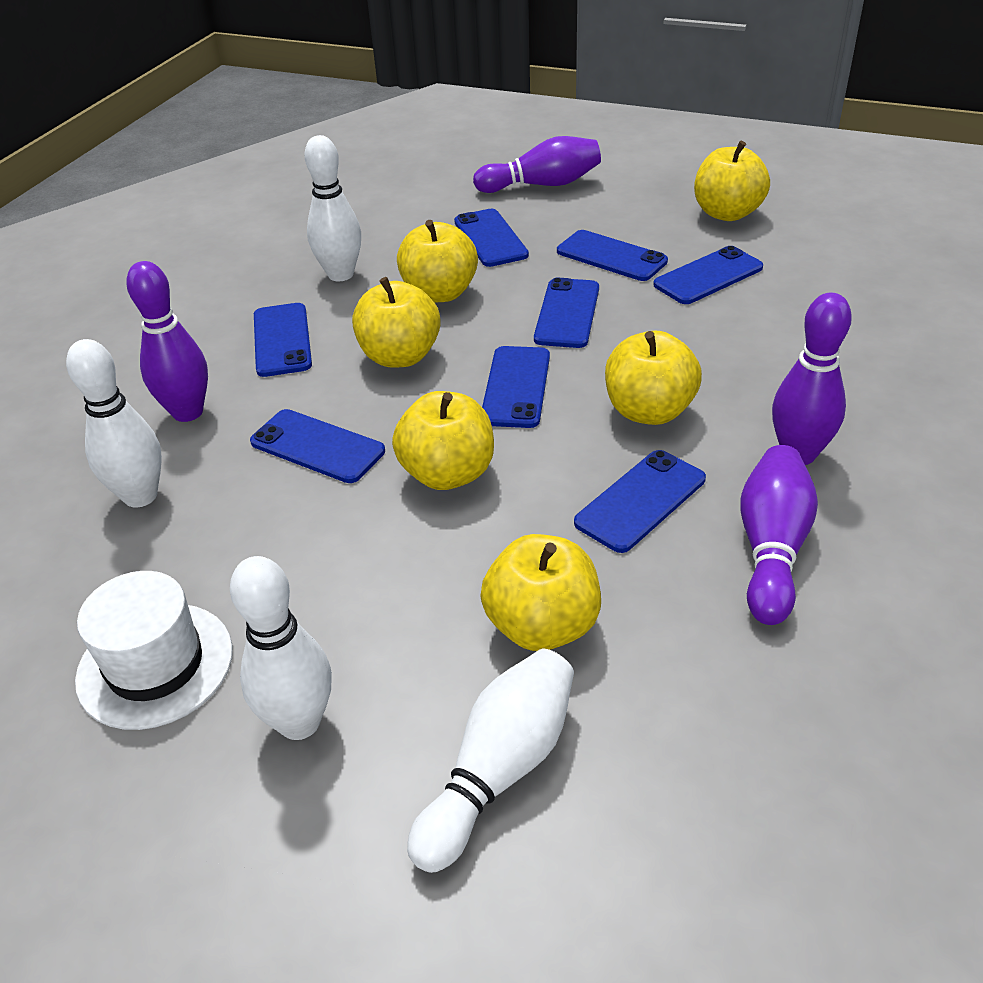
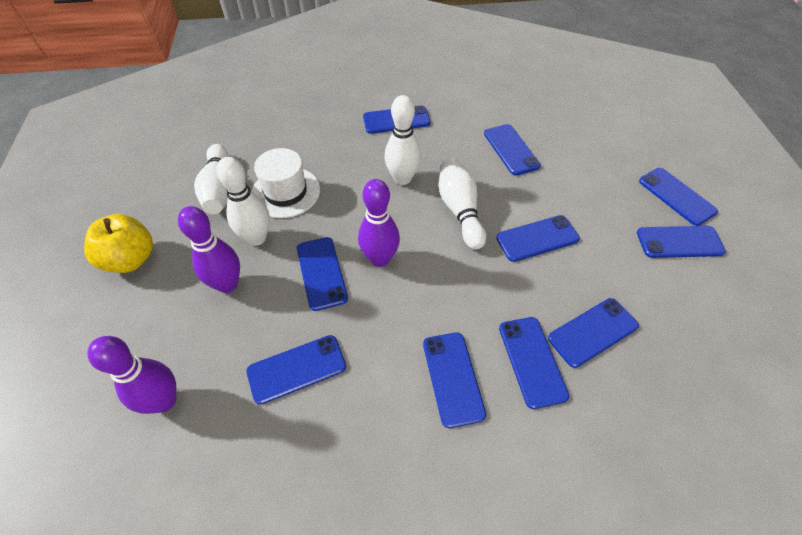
blue phone: 8 -> 10
purple bowling pin: 4 -> 3
yellow apple: 6 -> 1

